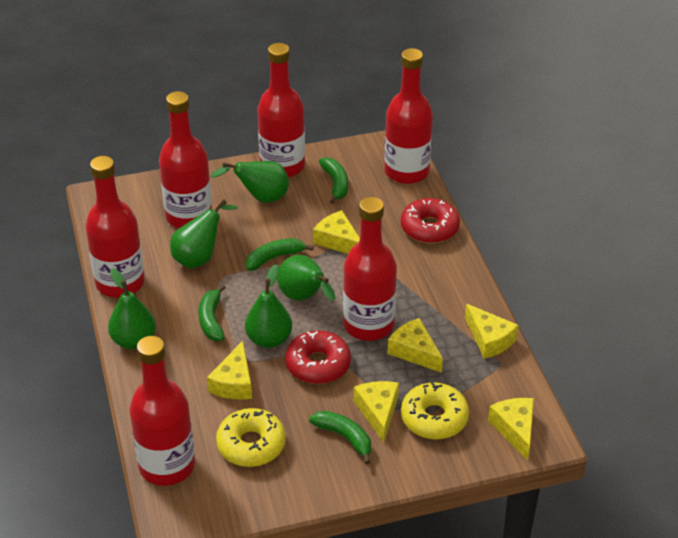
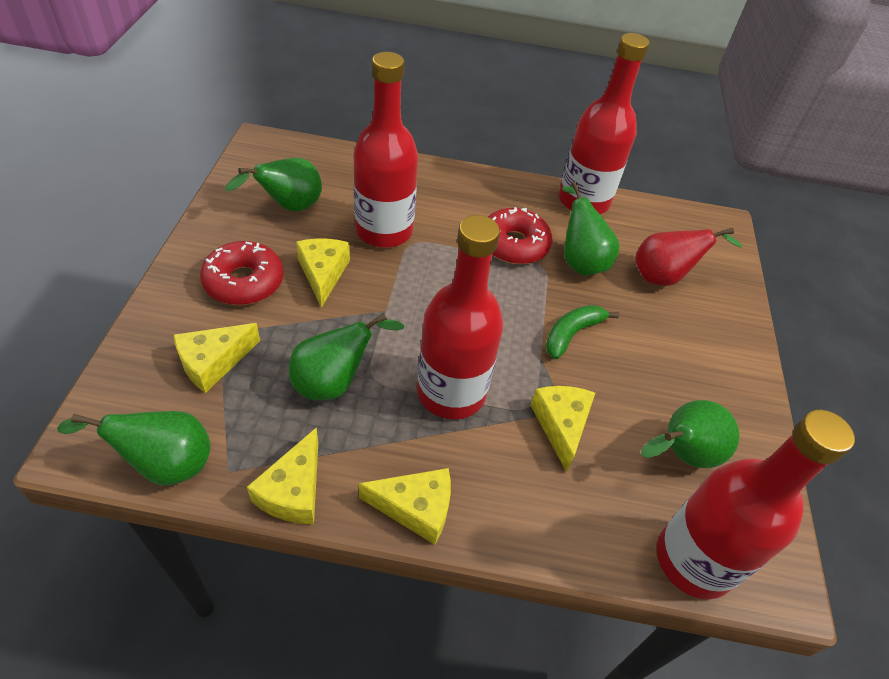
green banana: 4 -> 1
red bottle: 6 -> 4
red pear: 0 -> 1
yellow cheese: 6 -> 5
yellow donut: 2 -> 0

